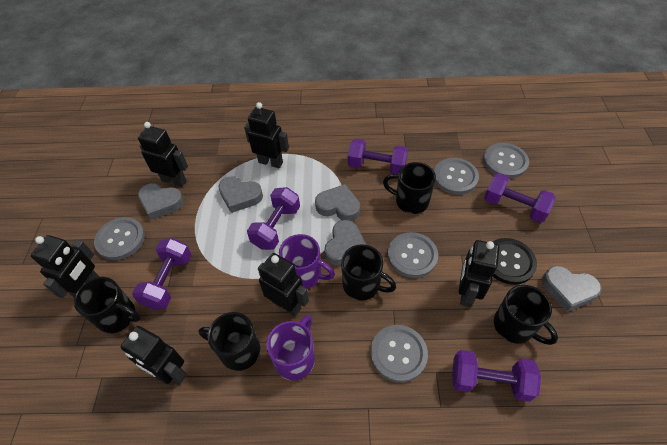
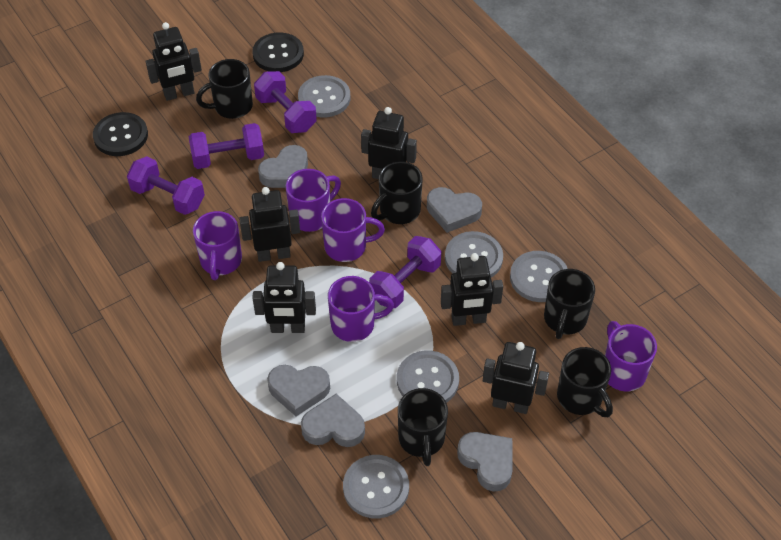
black button: 1 -> 2
purple dumbbell: 5 -> 4
purple mug: 2 -> 5

